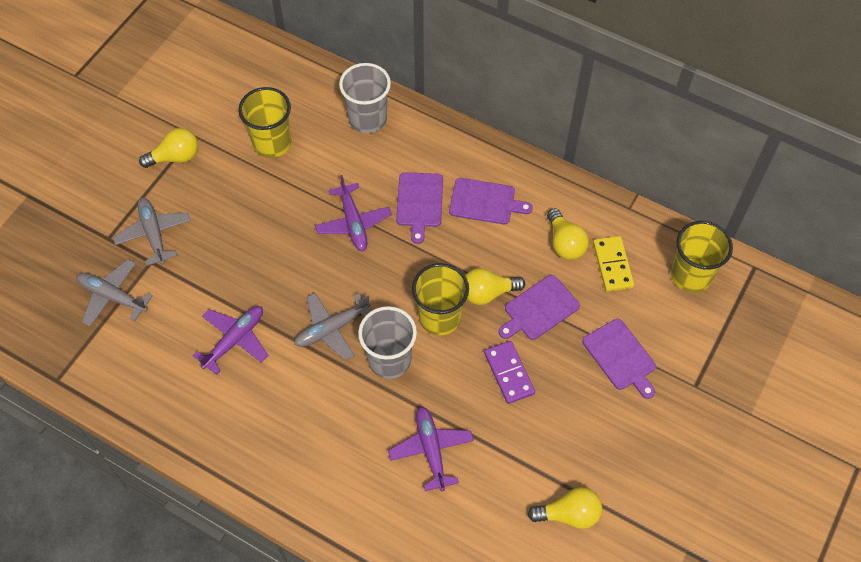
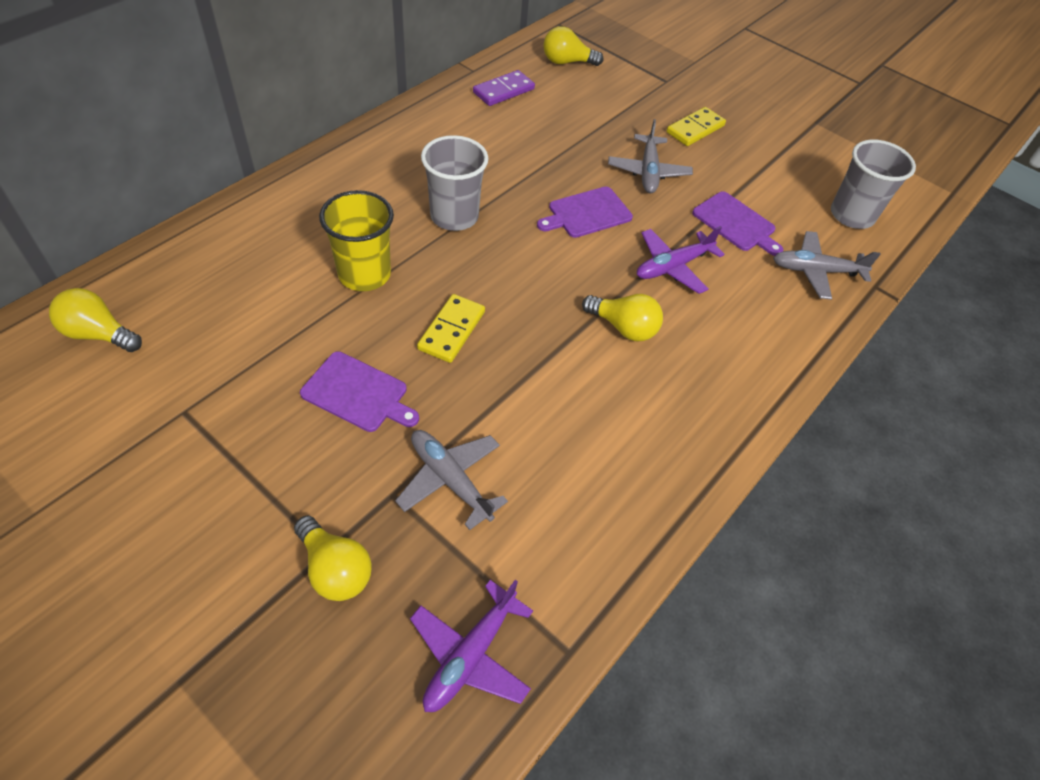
purple cutting board: 4 -> 3
purple plane: 3 -> 2
yellow cup: 3 -> 1
yellow domino: 1 -> 2

